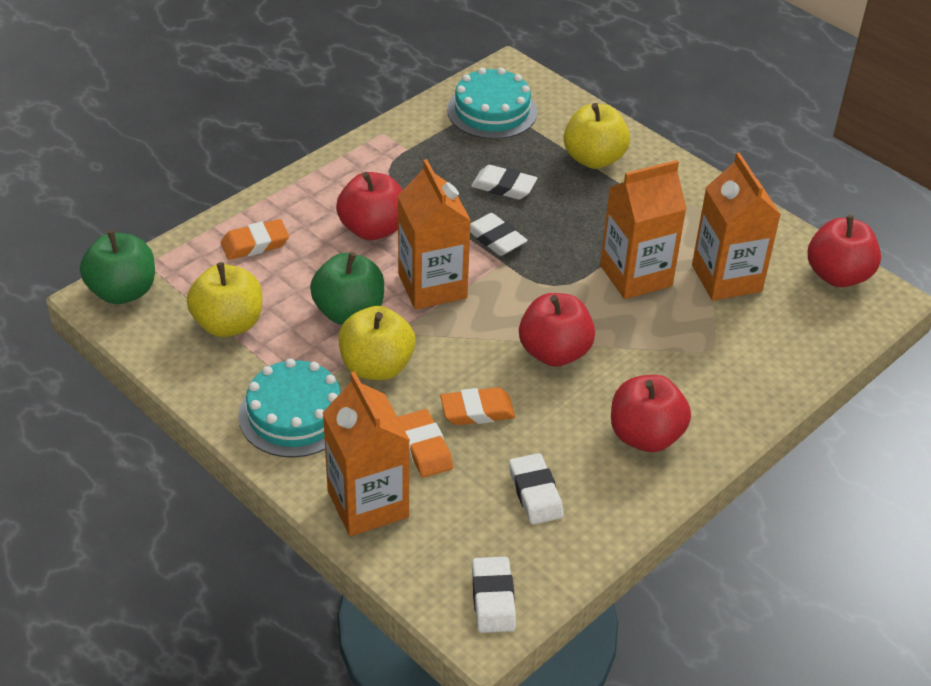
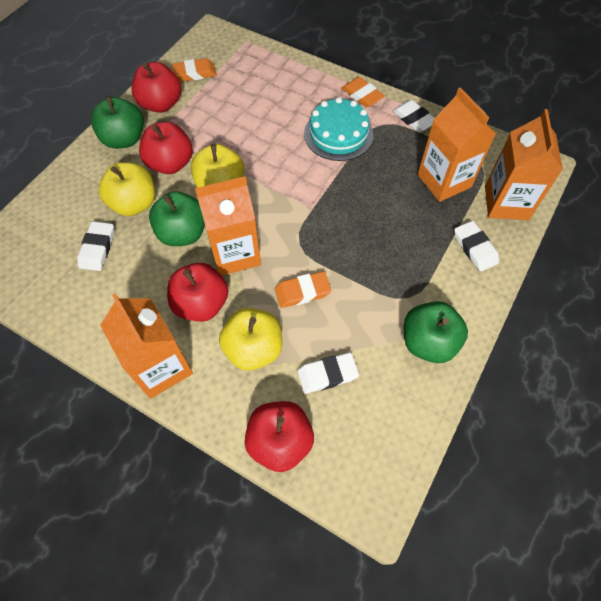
green apple: 2 -> 3
turquoise cake: 2 -> 1

